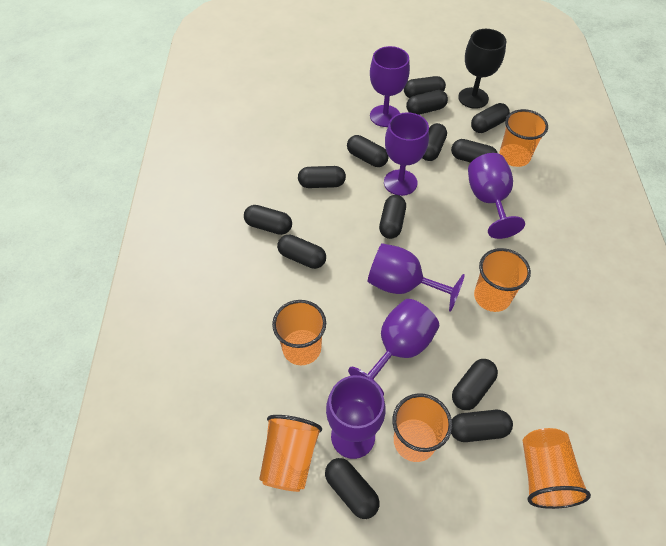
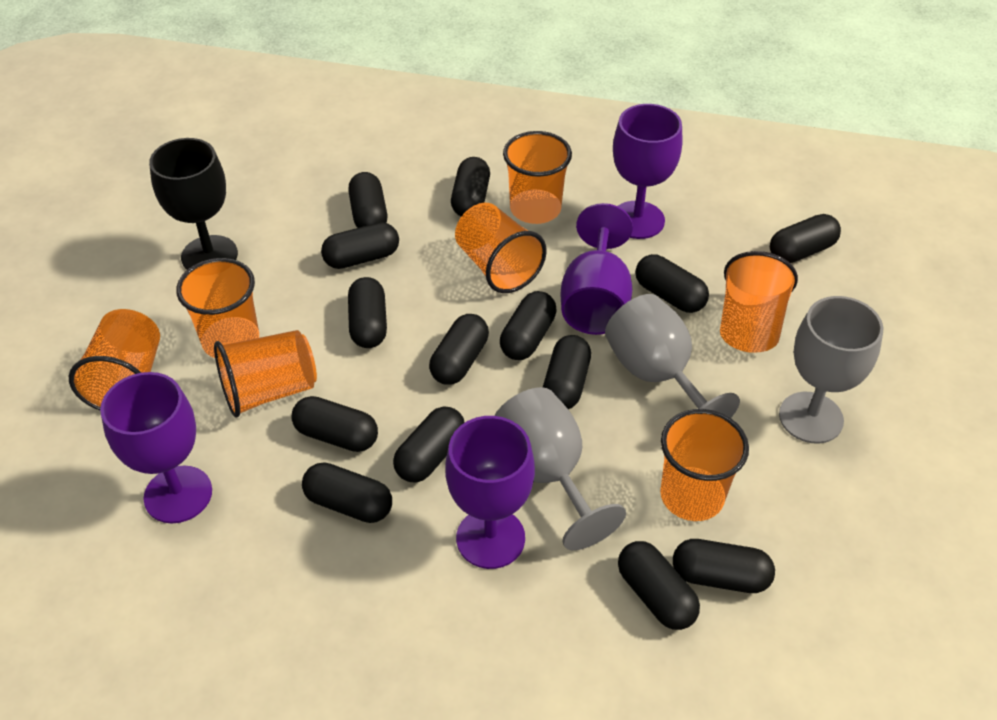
black capsule: 13 -> 14
grey goblet: 0 -> 3
orange cup: 6 -> 7
purple goblet: 6 -> 4

